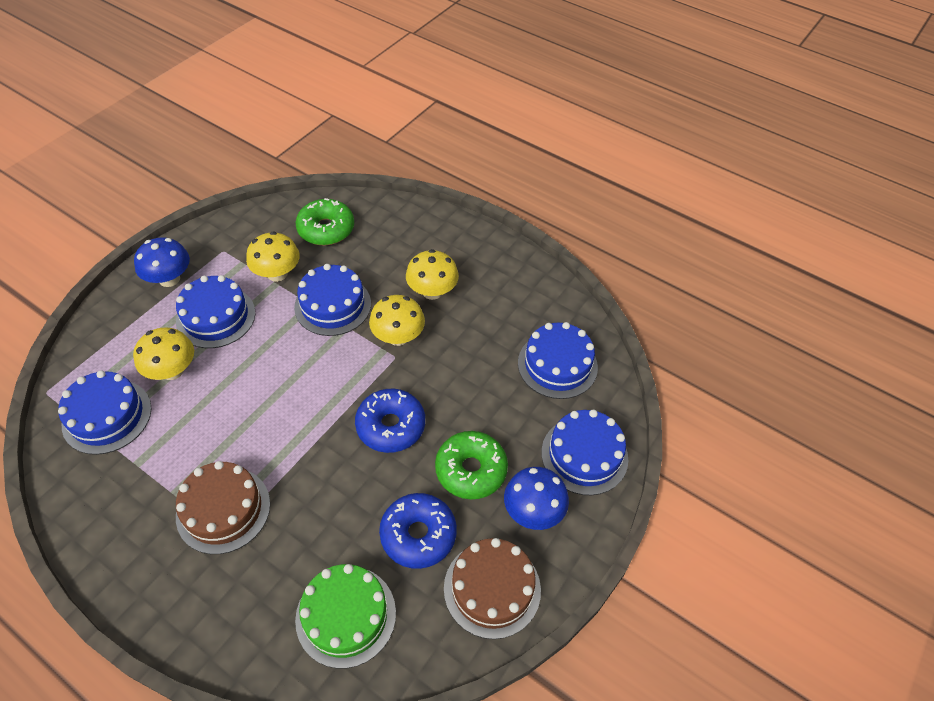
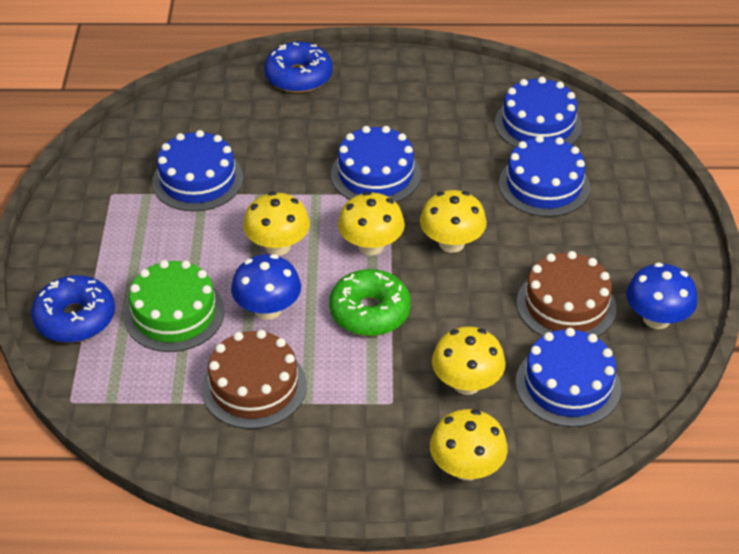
green donut: 2 -> 1
yellow mushroom: 4 -> 5

